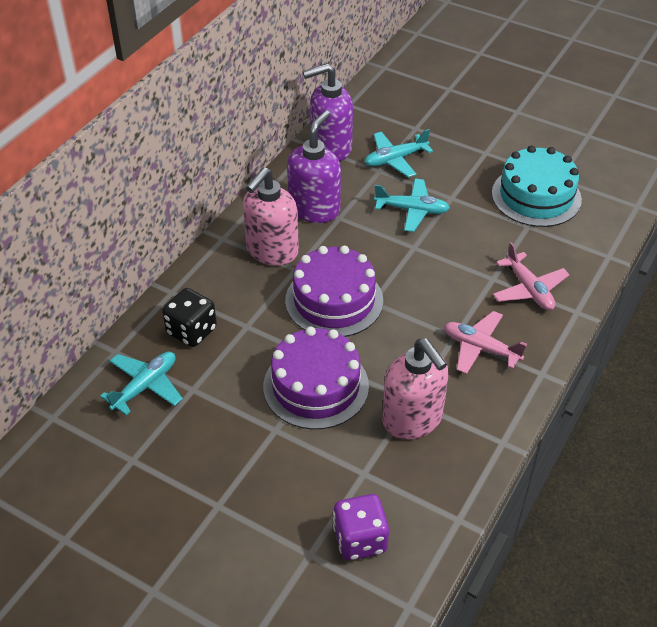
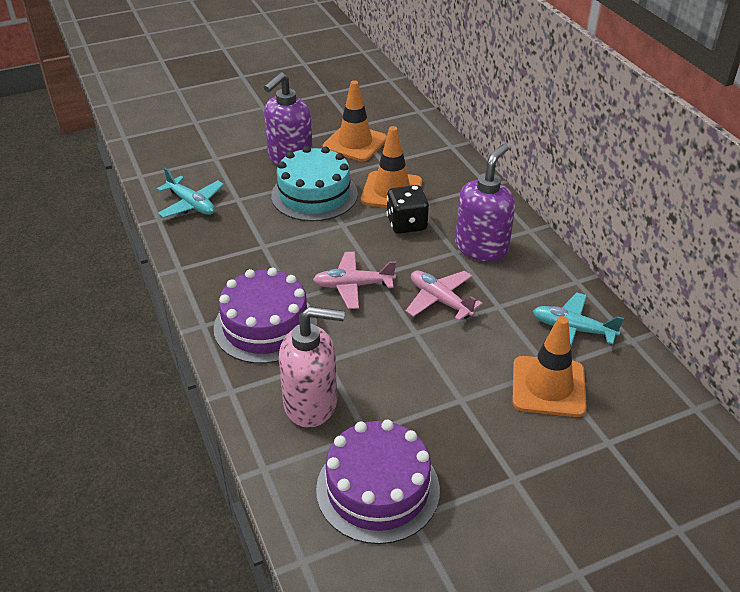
orange traffic cone: 0 -> 3
pink soap dispenser: 2 -> 1
purple dice: 1 -> 0
turquoise plane: 3 -> 2

